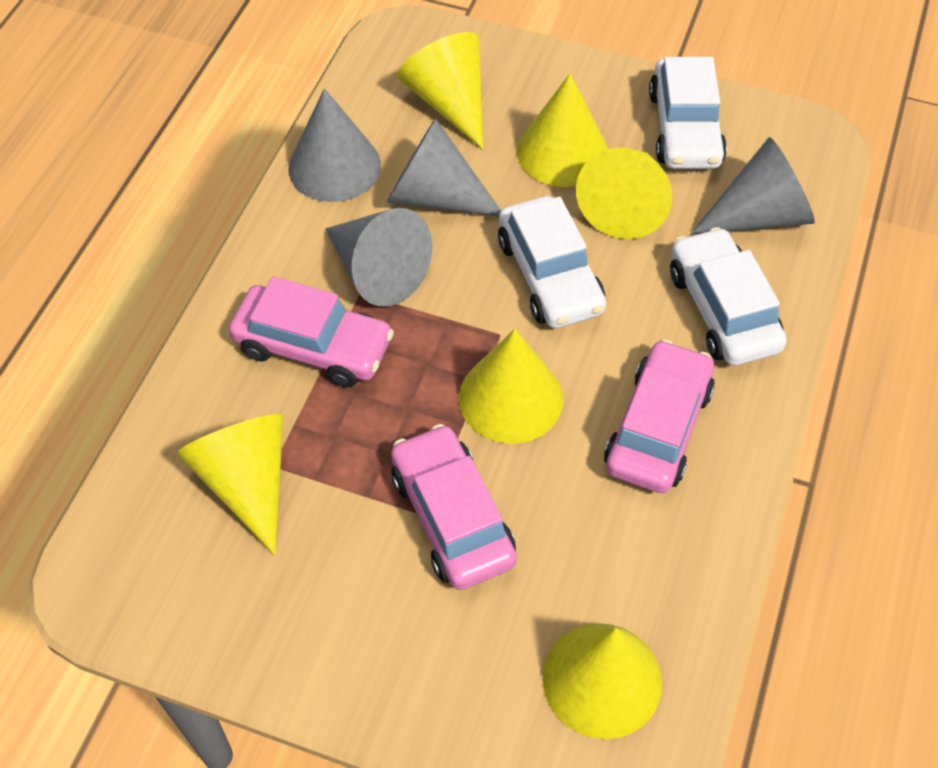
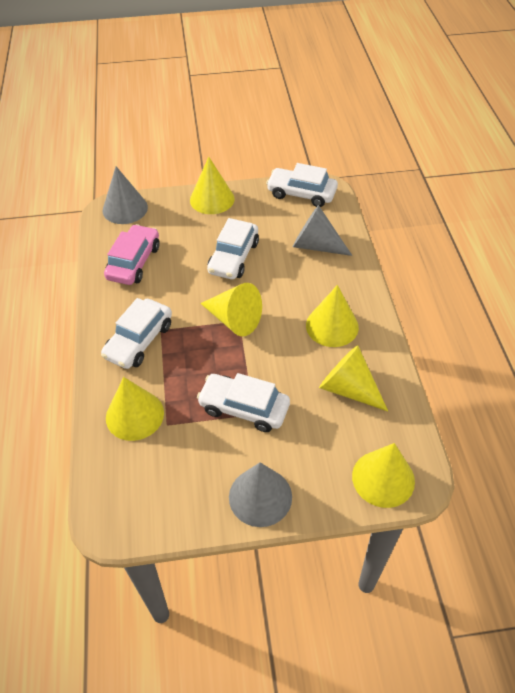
grey cone: 4 -> 3
pink car: 3 -> 1
white car: 3 -> 4

